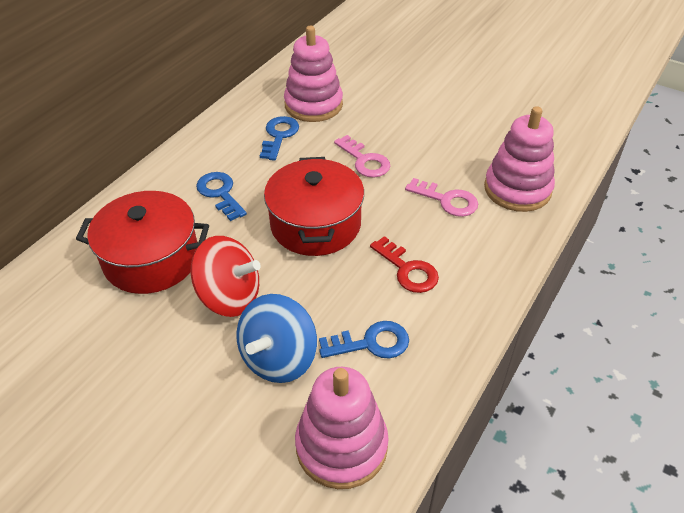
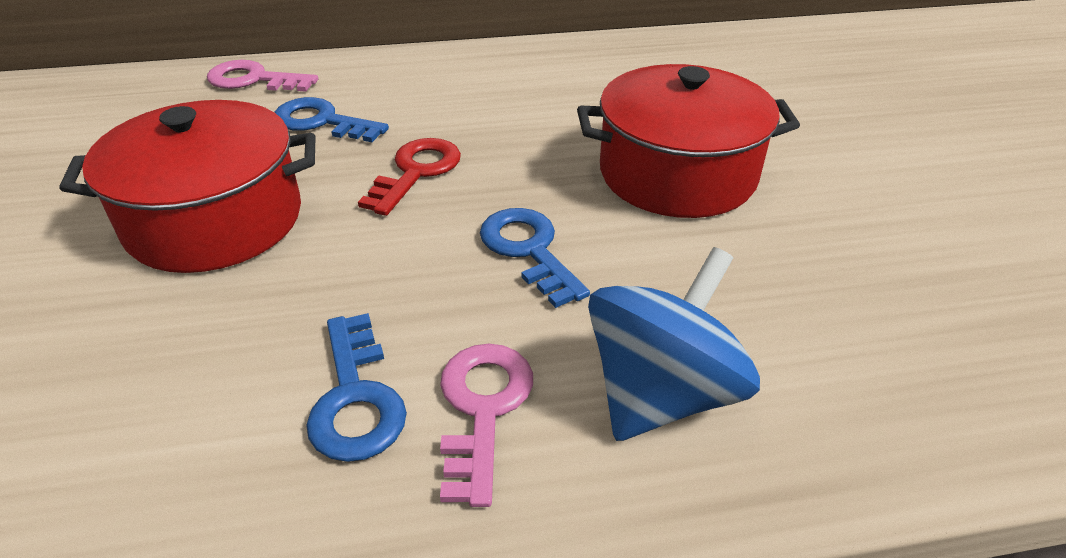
pink stacking toy: 3 -> 0
red spinning top: 1 -> 0

